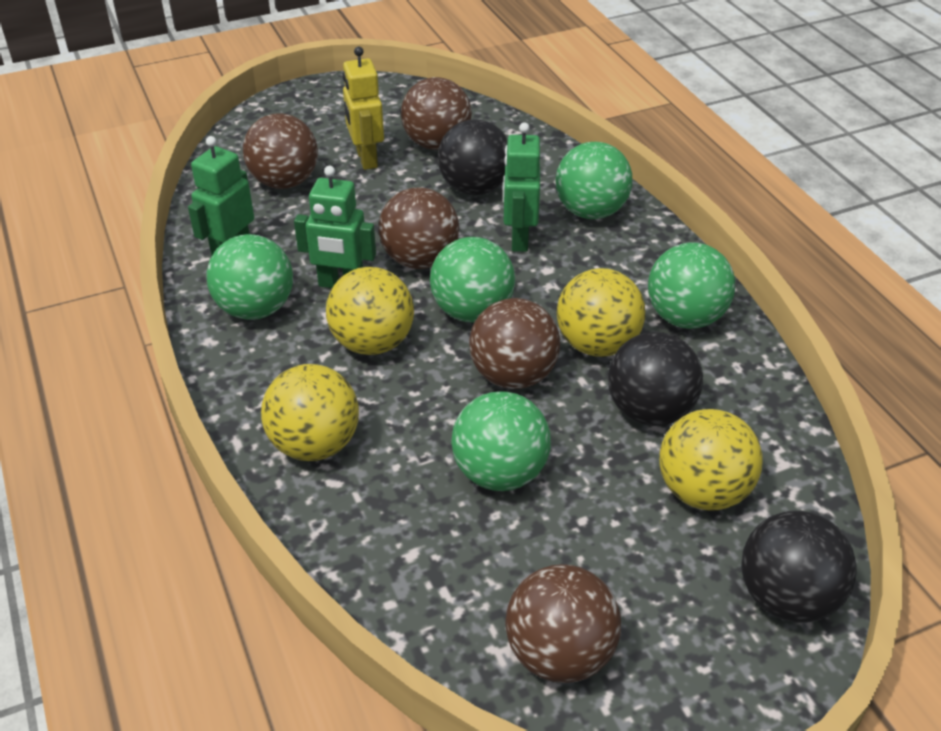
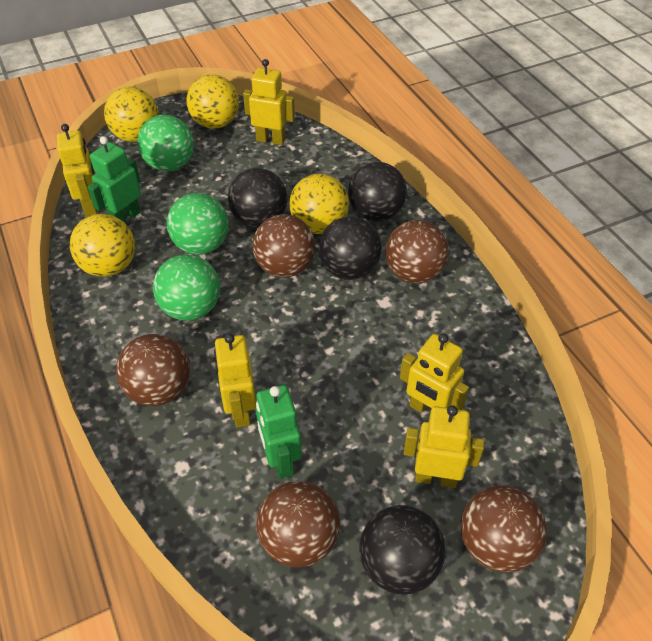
black ball: 3 -> 4
green ball: 5 -> 3
green robot: 3 -> 2
yellow robot: 1 -> 5

